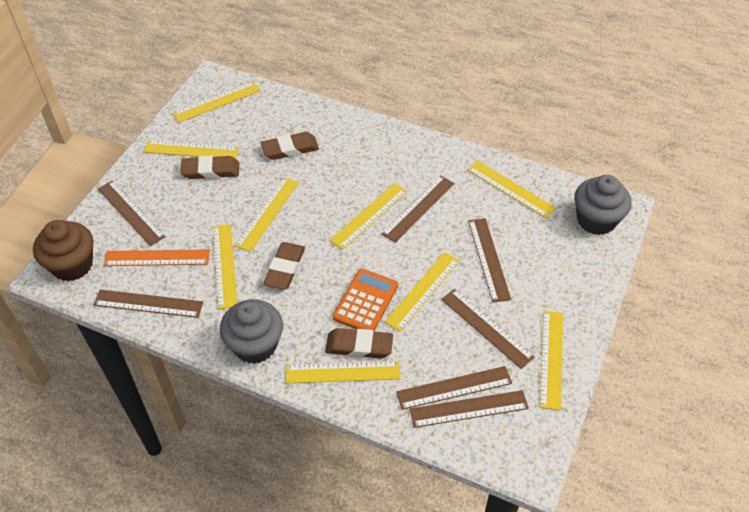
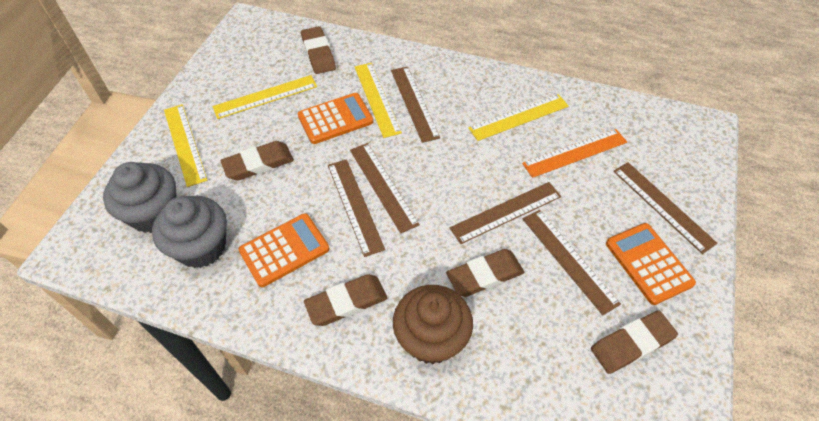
brown eraser: 4 -> 5
brown ruler: 7 -> 6
orange calculator: 1 -> 3
yellow ruler: 9 -> 4

